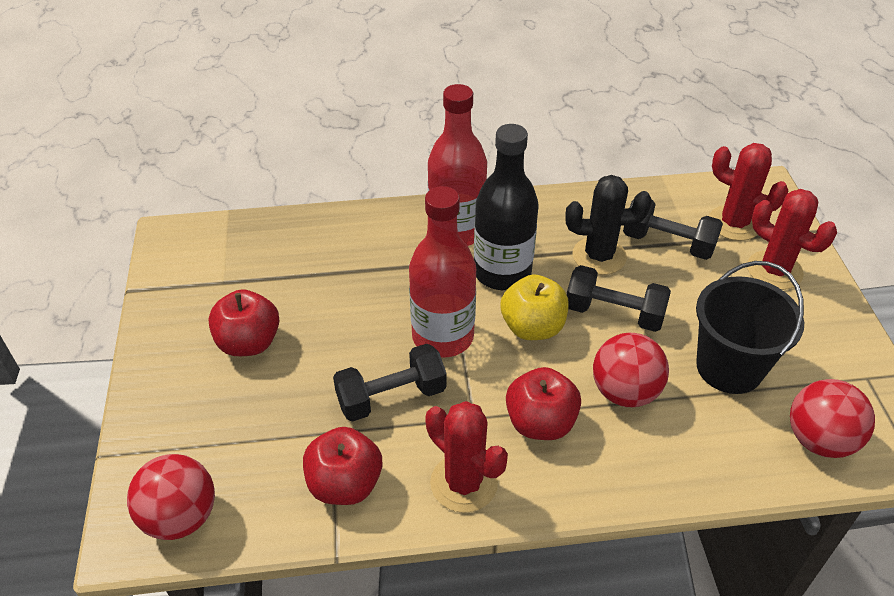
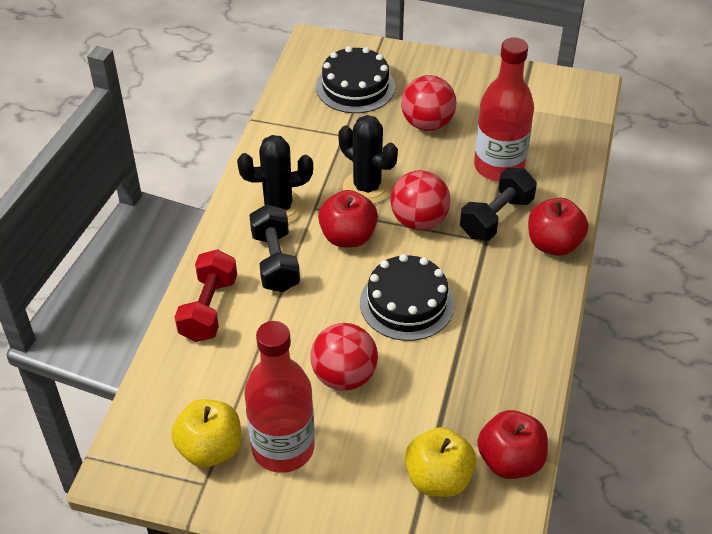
black bottle: 1 -> 0
black bucket: 1 -> 0
black cactus: 1 -> 2
black cake: 0 -> 2
black dumbbell: 3 -> 2
red cactus: 3 -> 0
red dumbbell: 0 -> 1
yellow apple: 1 -> 2

